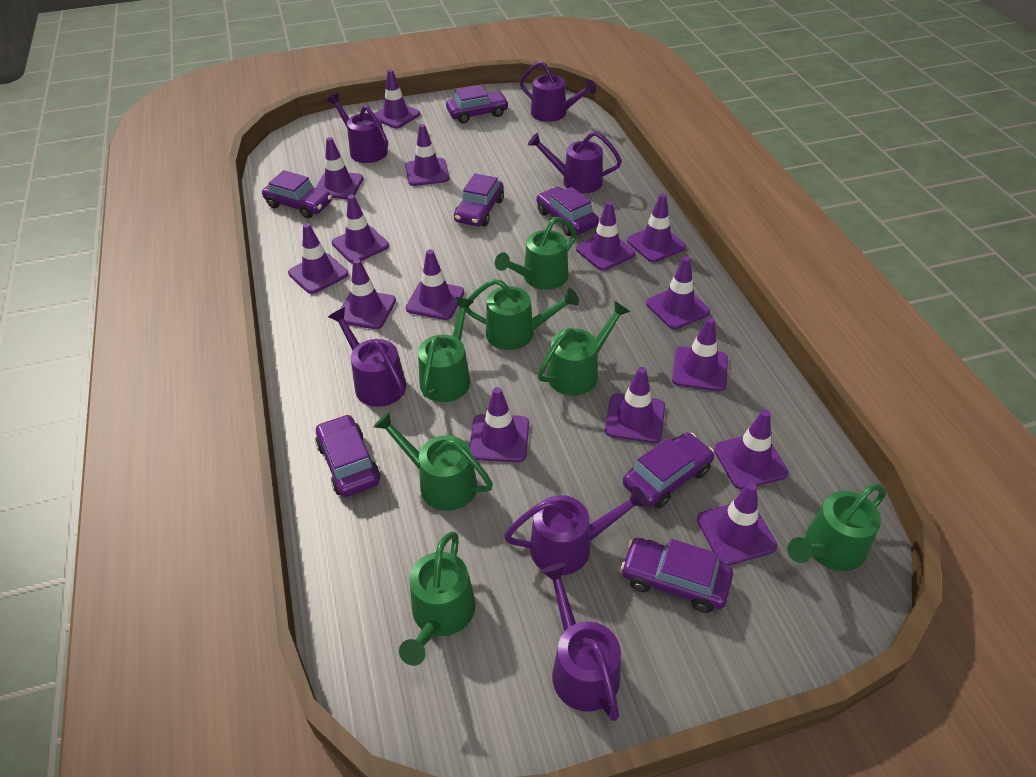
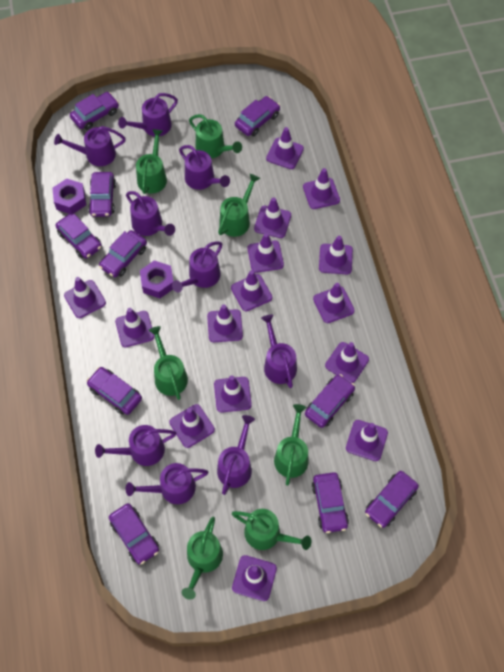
purple car: 7 -> 10
purple nut: 0 -> 2
purple watering can: 6 -> 9

